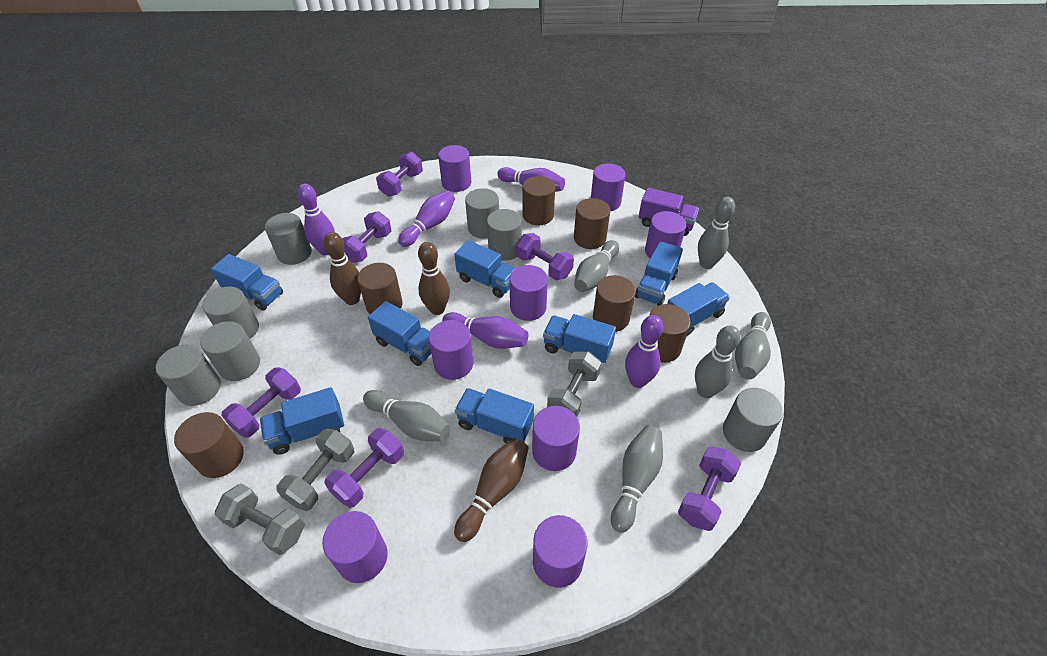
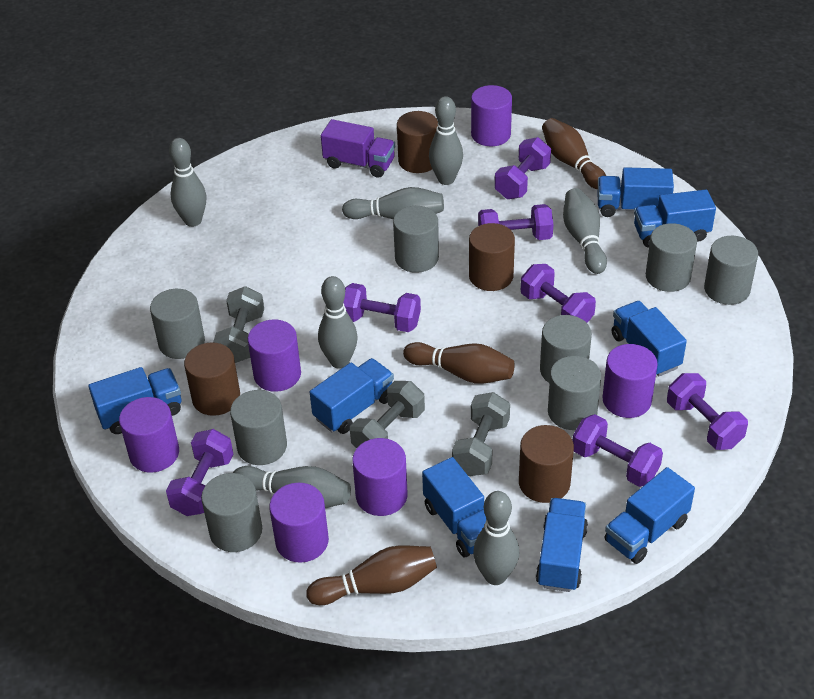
brown cylinder: 6 -> 4
grey bowling pin: 6 -> 7
grey cylinder: 7 -> 8
purple bowling pin: 5 -> 0
purple cylinder: 8 -> 6
purple dumbbell: 6 -> 7

